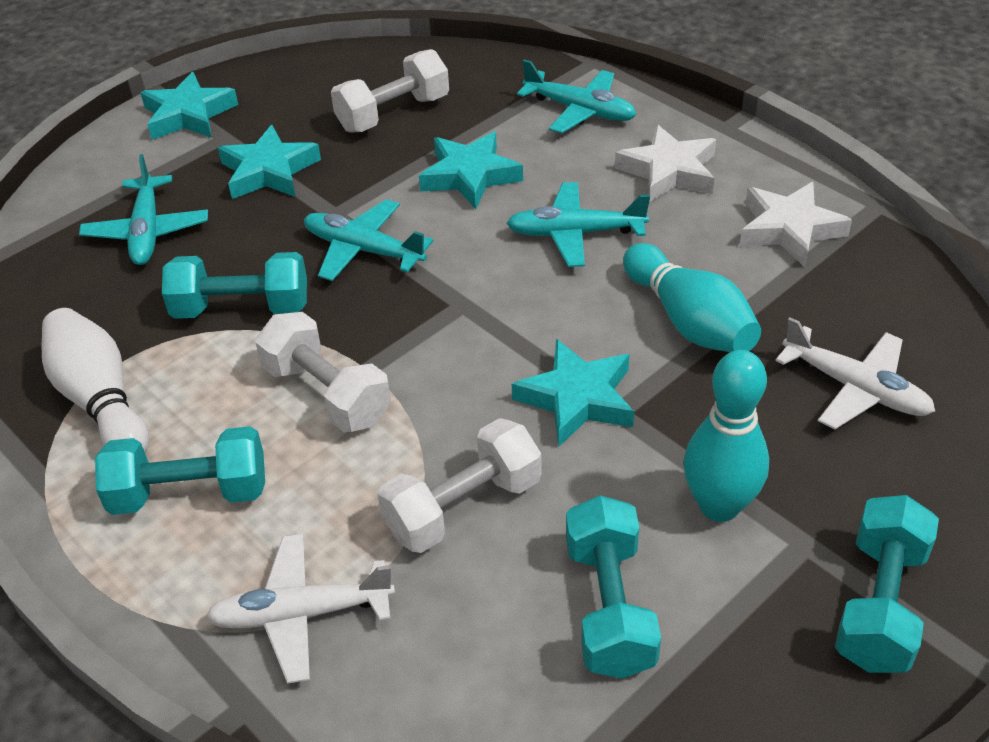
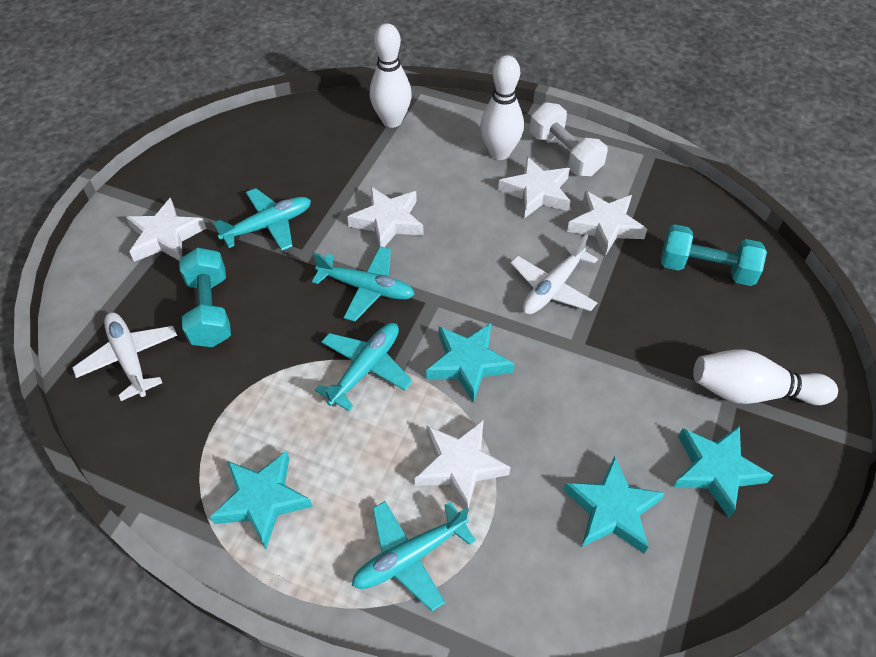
turquoise bowling pin: 2 -> 0
turquoise dumbbell: 4 -> 2
white bowling pin: 1 -> 3
white dumbbell: 3 -> 1
white star: 2 -> 5

